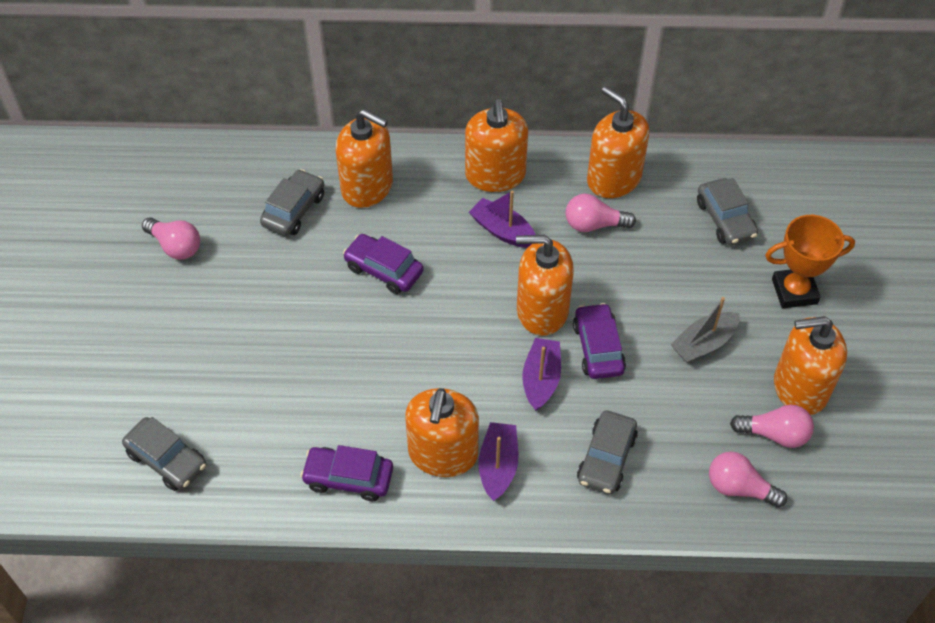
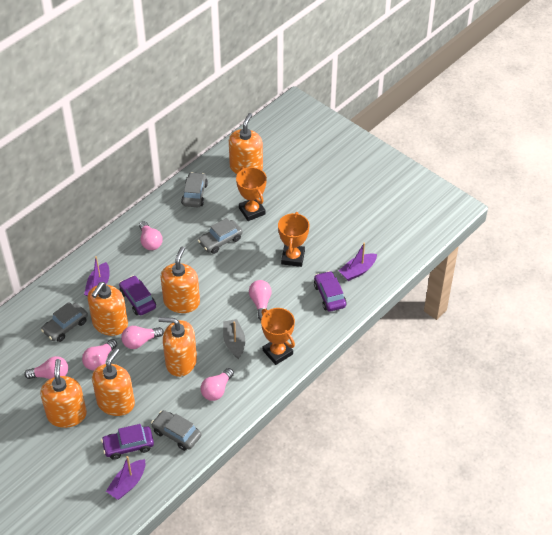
orange trophy: 1 -> 3
pink light bulb: 4 -> 6

